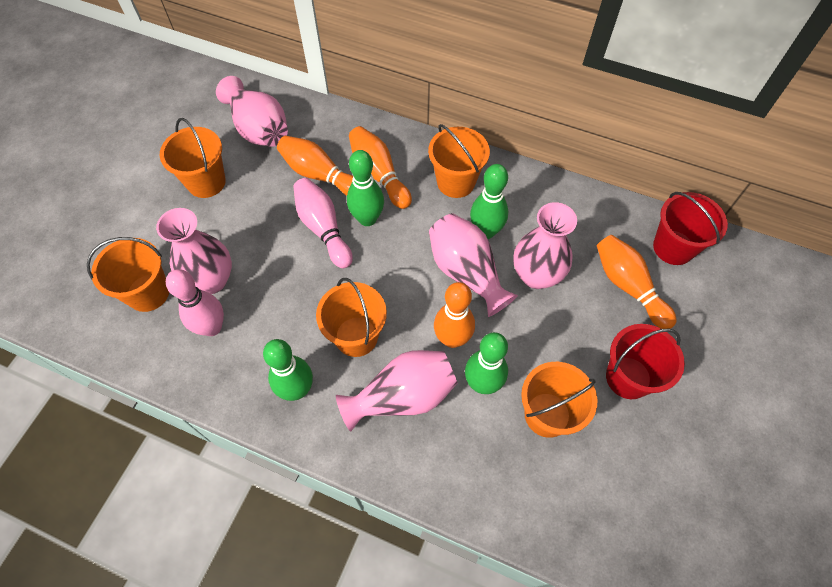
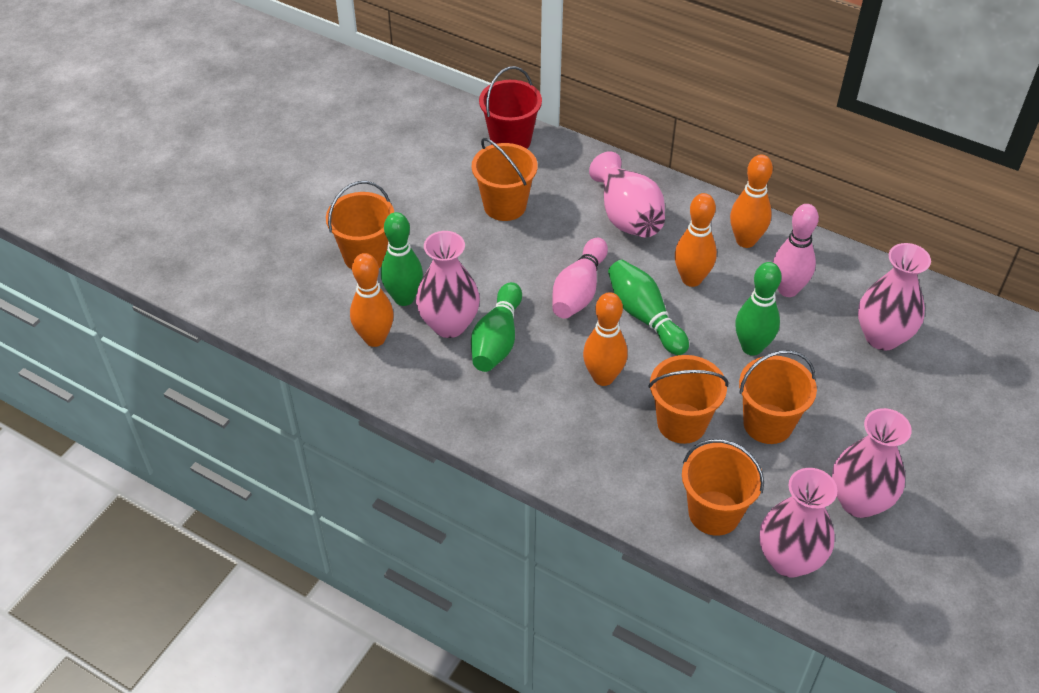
red bucket: 2 -> 1

